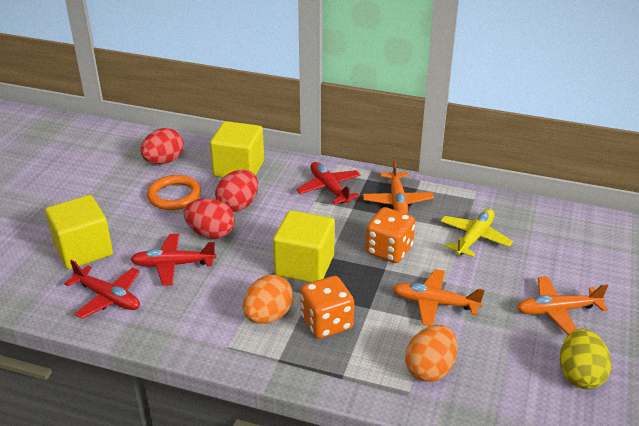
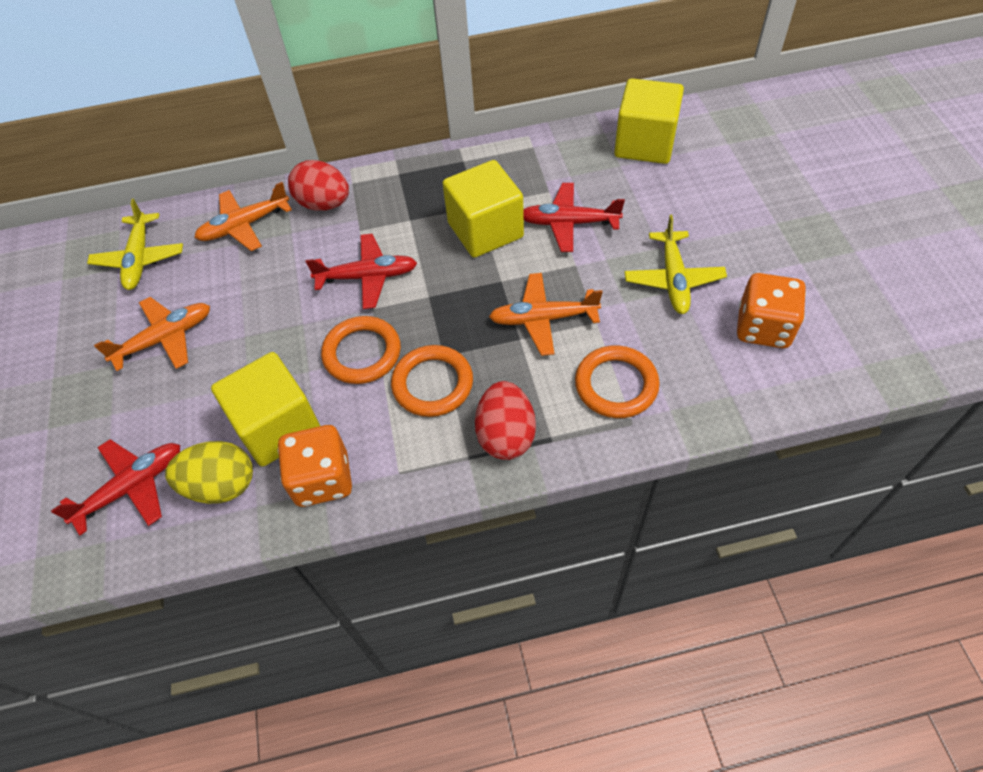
orange egg: 2 -> 0
orange ring: 1 -> 3
red egg: 3 -> 2
yellow plane: 1 -> 2

